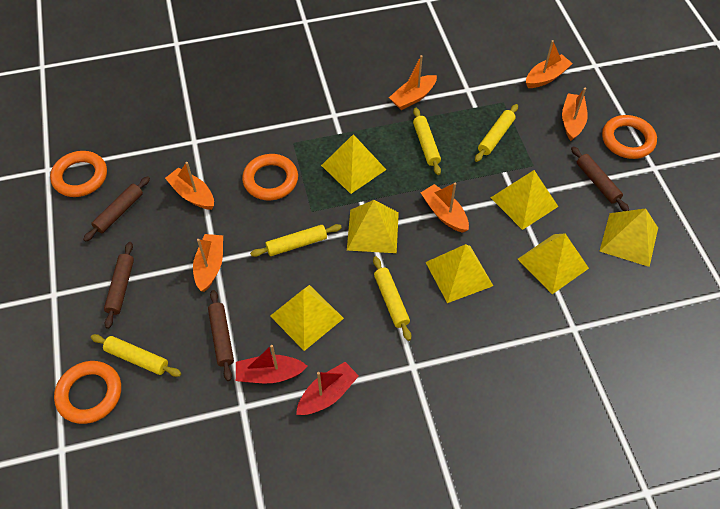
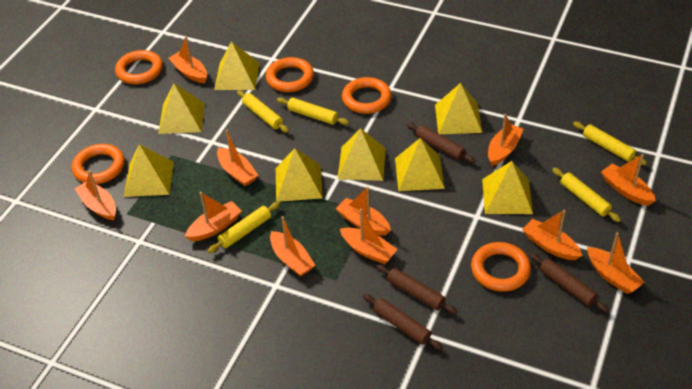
orange boat: 6 -> 11
orange ring: 4 -> 5
red boat: 2 -> 0
yellow pyramid: 7 -> 8

